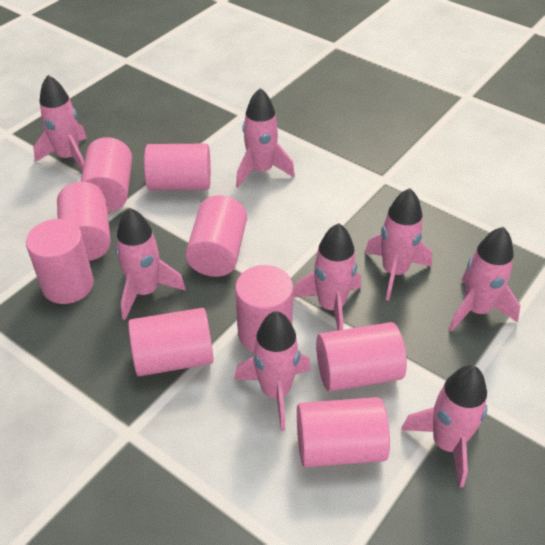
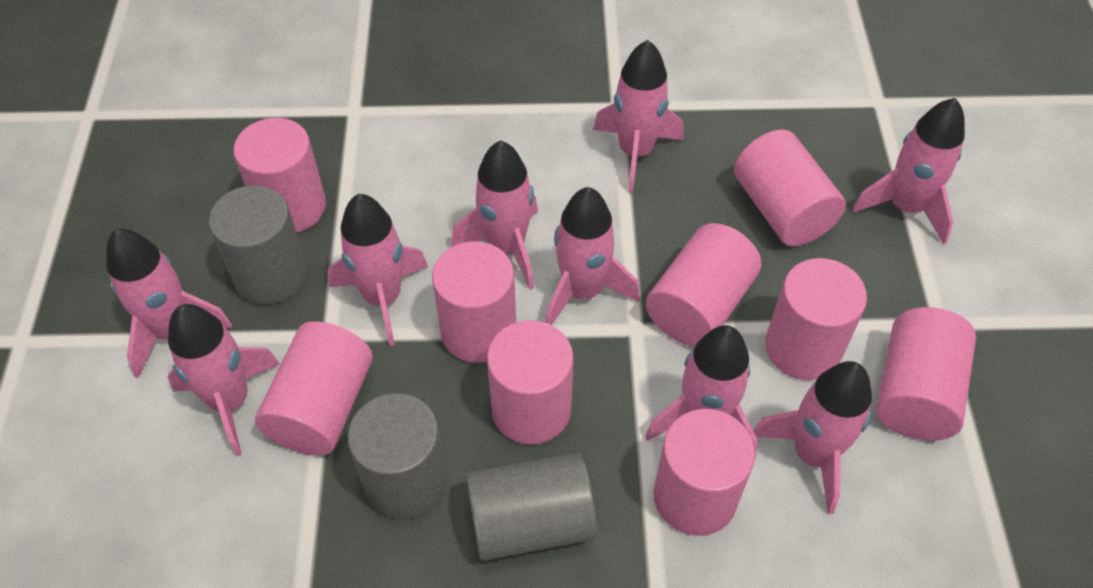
grey cylinder: 0 -> 3
pink rocket: 8 -> 9

